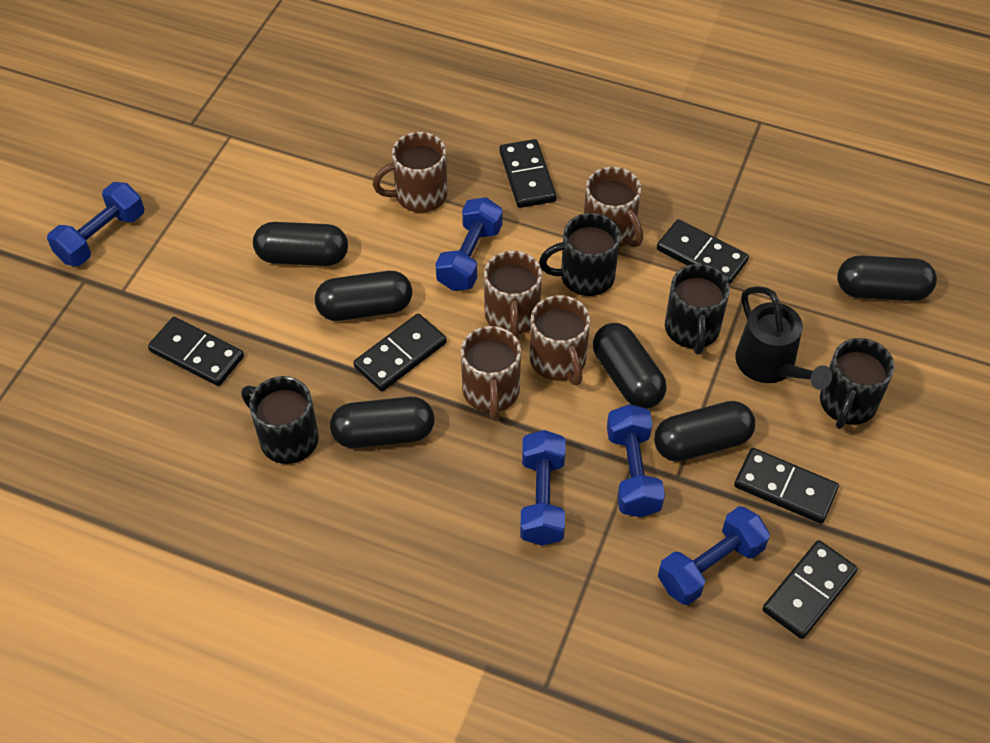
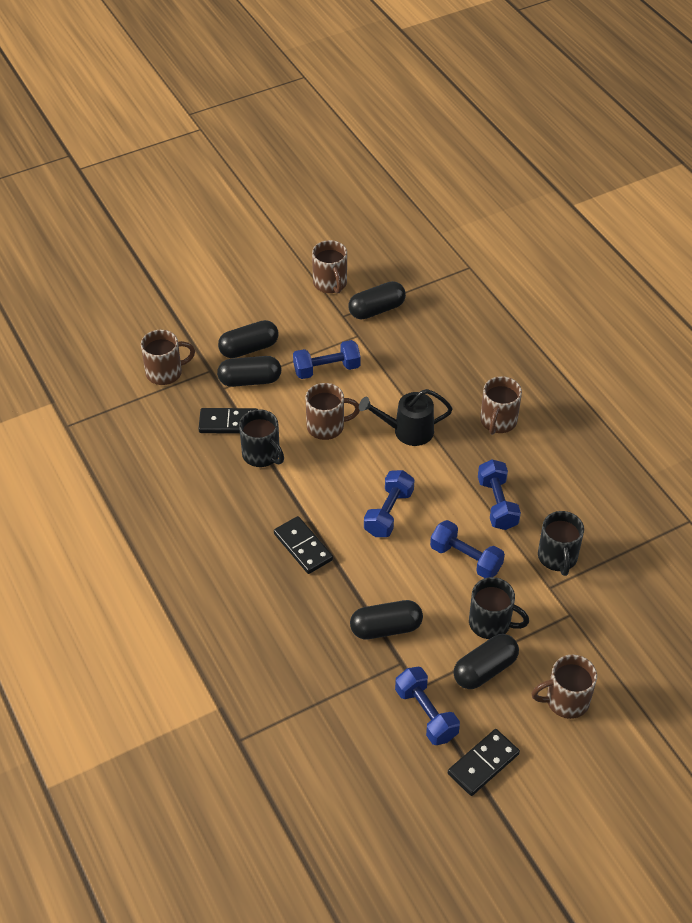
black capsule: 6 -> 5
black domino: 6 -> 3
black mug: 4 -> 3

